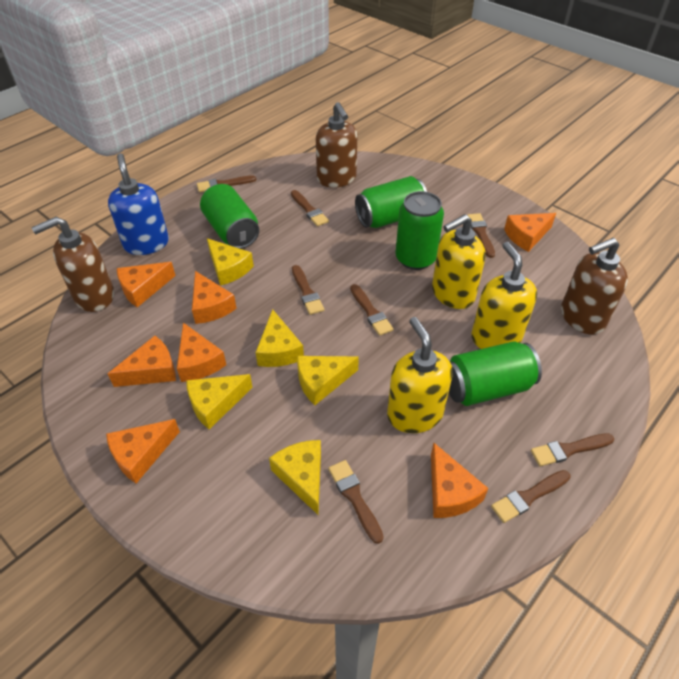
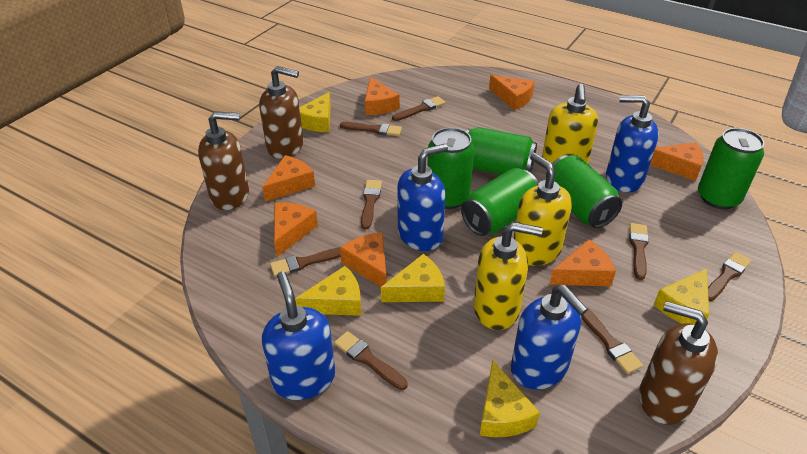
blue soap dispenser: 1 -> 4
green can: 4 -> 5

